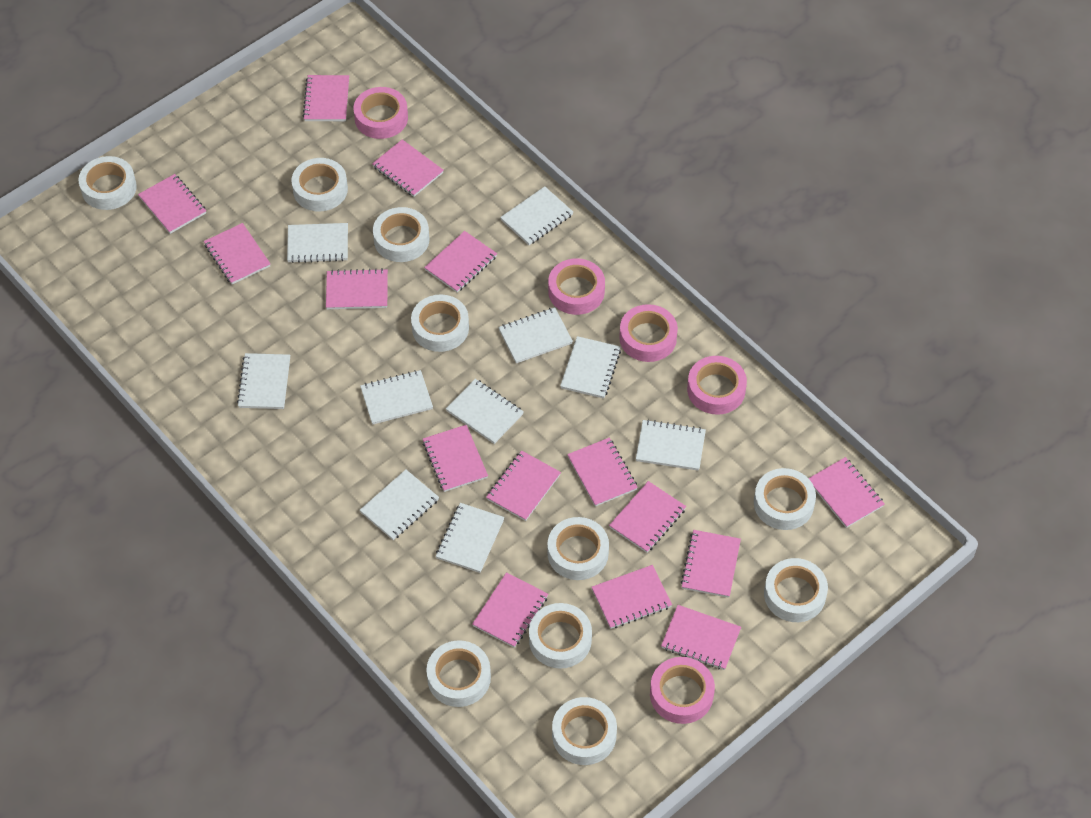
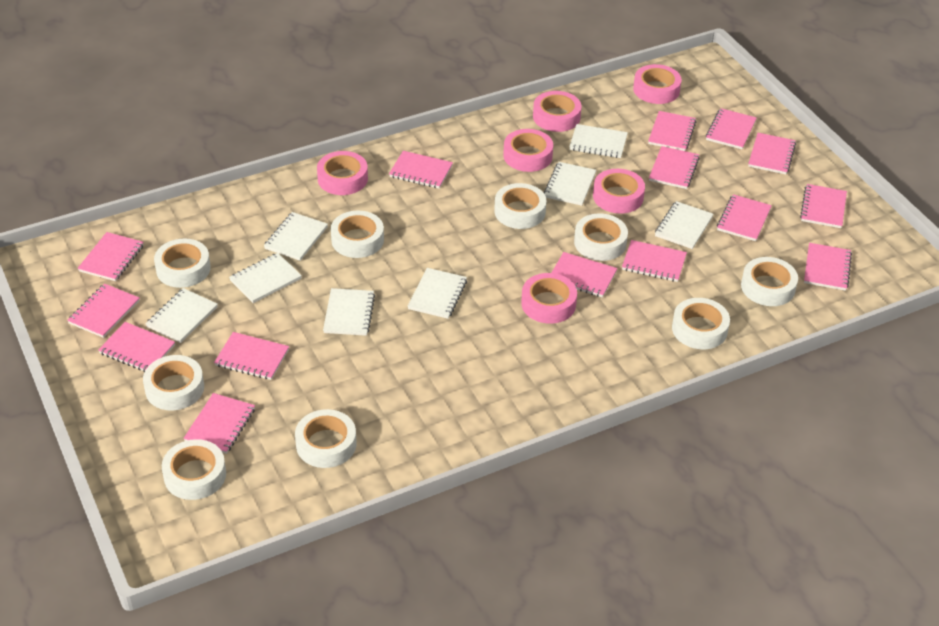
pink tape: 5 -> 6
white notebook: 10 -> 8
white tape: 10 -> 9

